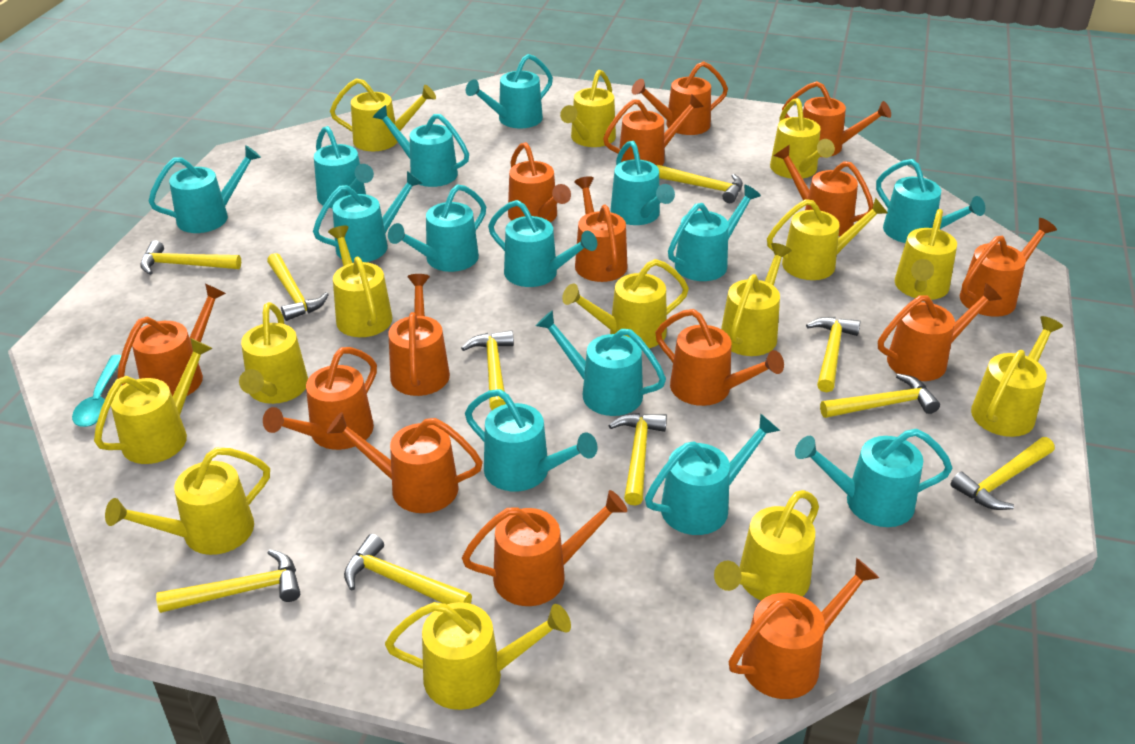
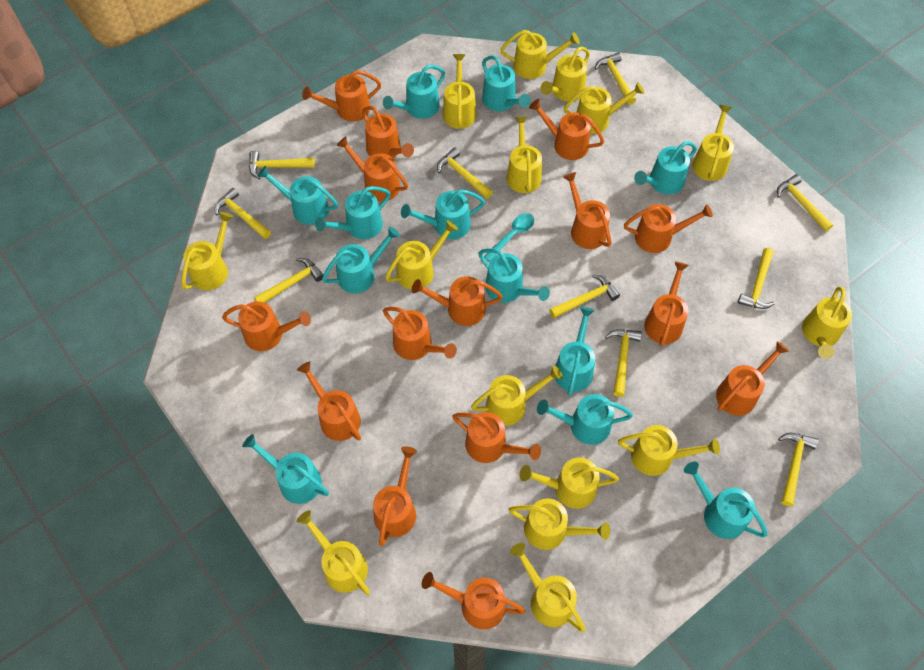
turquoise watering can: 14 -> 12
yellow watering can: 14 -> 15

